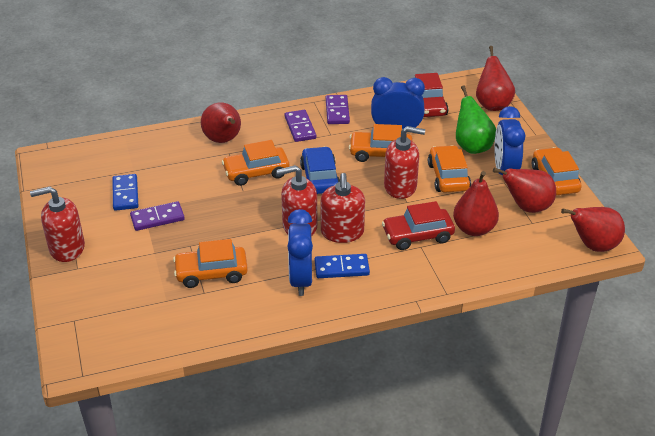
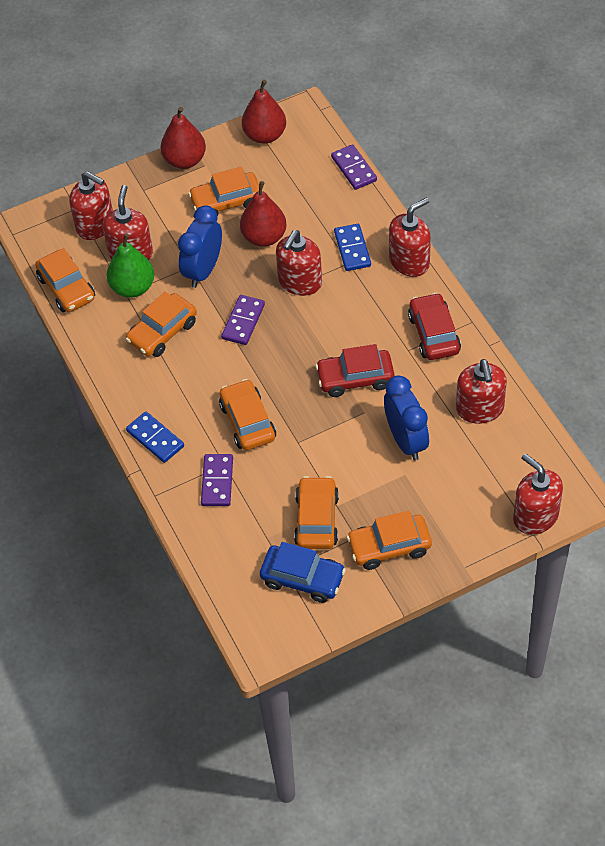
blue clock: 3 -> 2
orange car: 5 -> 6
red pear: 5 -> 3
red soap dispenser: 4 -> 6

